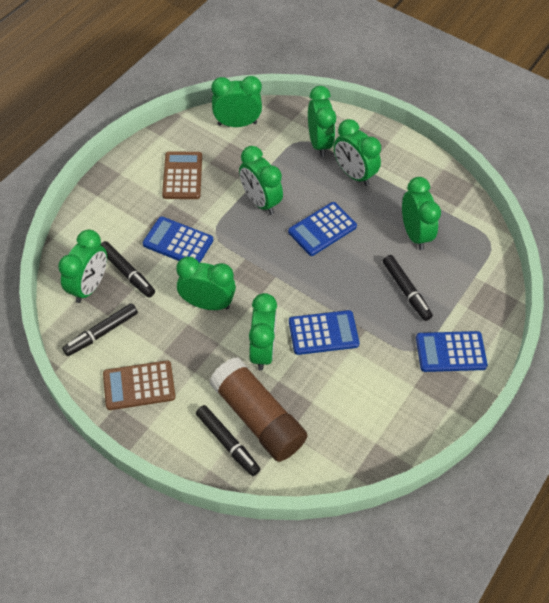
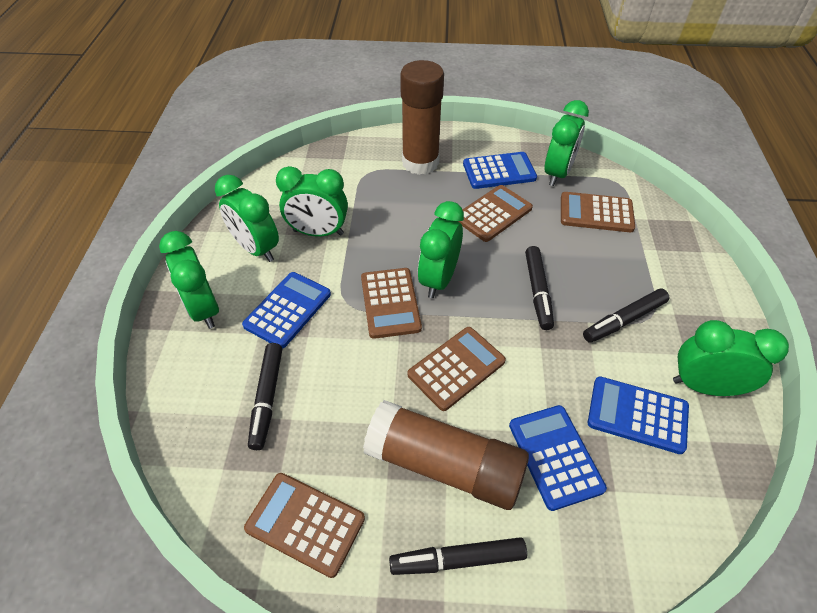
brown calculator: 2 -> 5
brown glue stick: 1 -> 2
green clock: 8 -> 6

